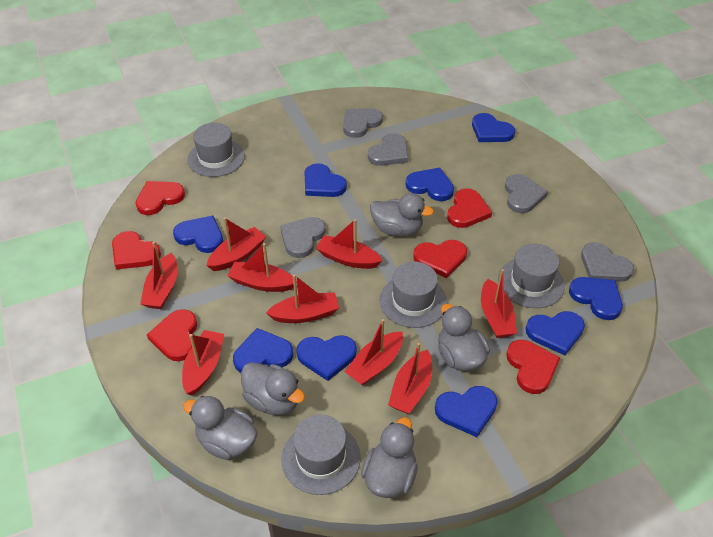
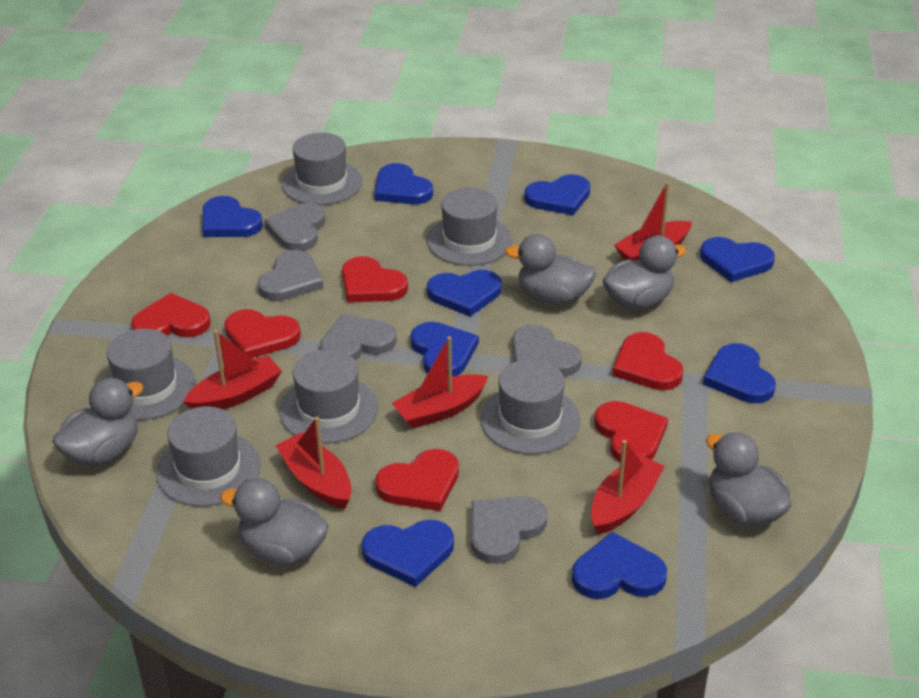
grey hat: 4 -> 6
red boat: 9 -> 5

